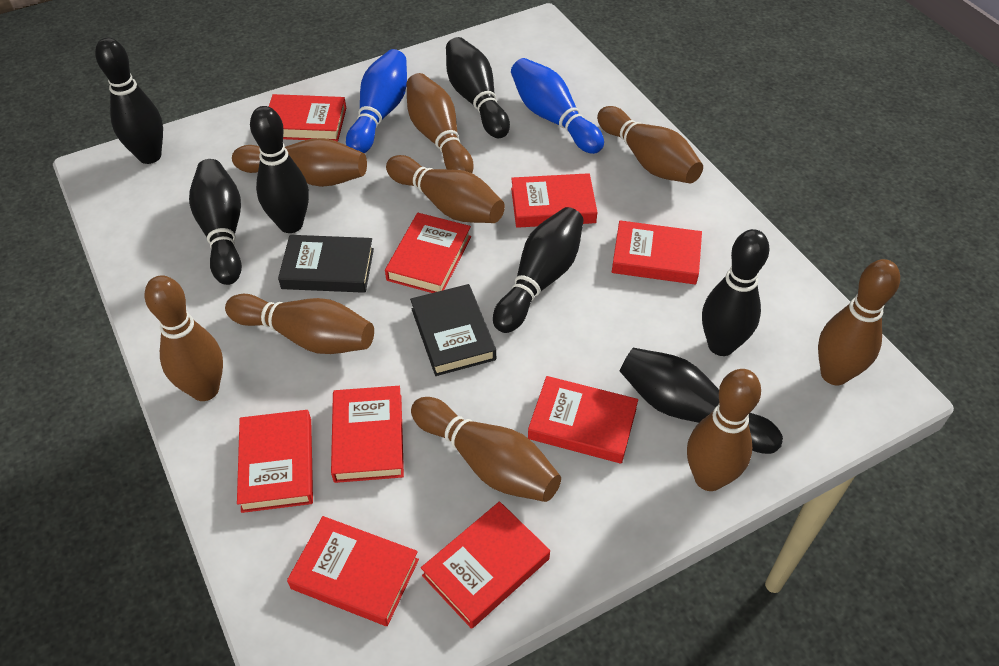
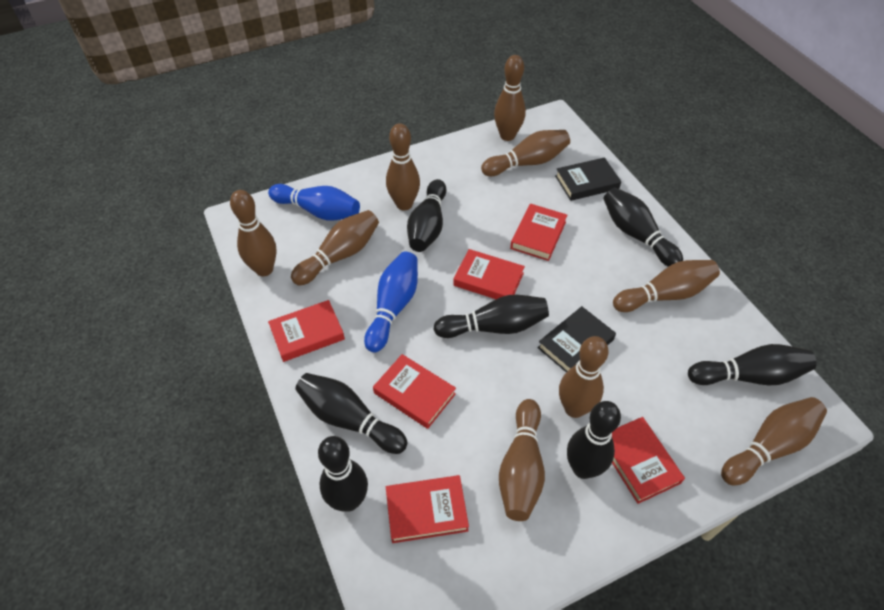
red book: 9 -> 6

